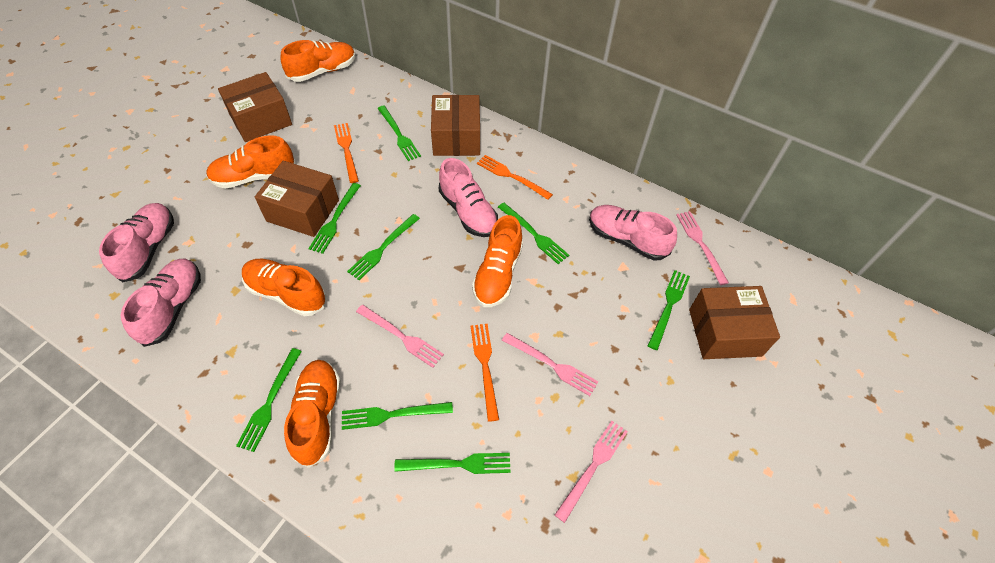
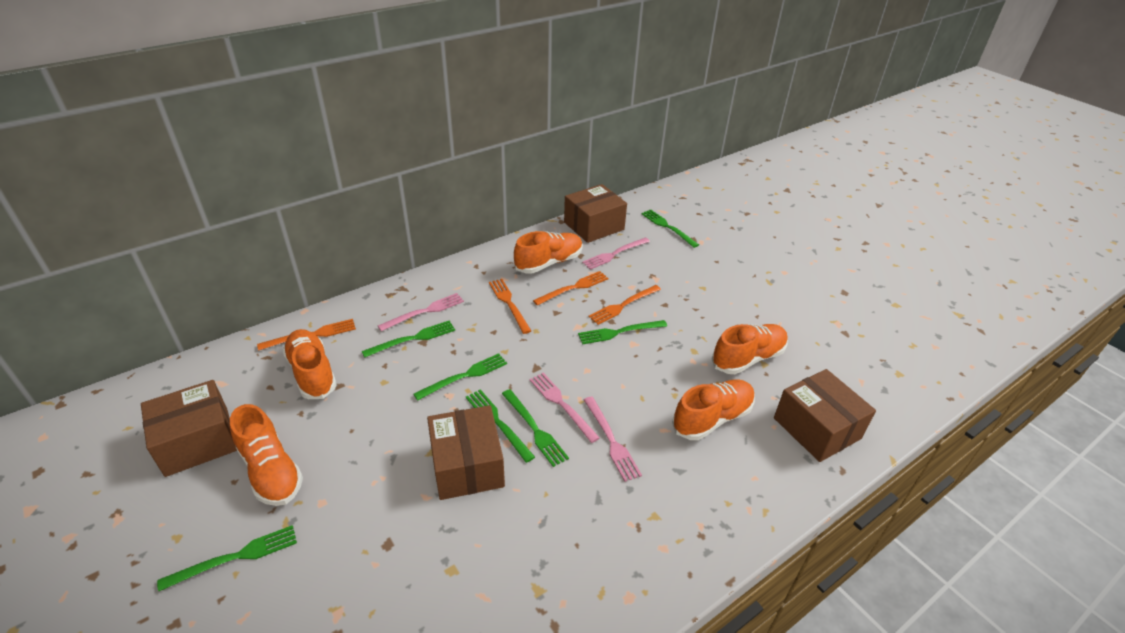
green fork: 8 -> 7
orange fork: 3 -> 4
pink shoe: 4 -> 0

